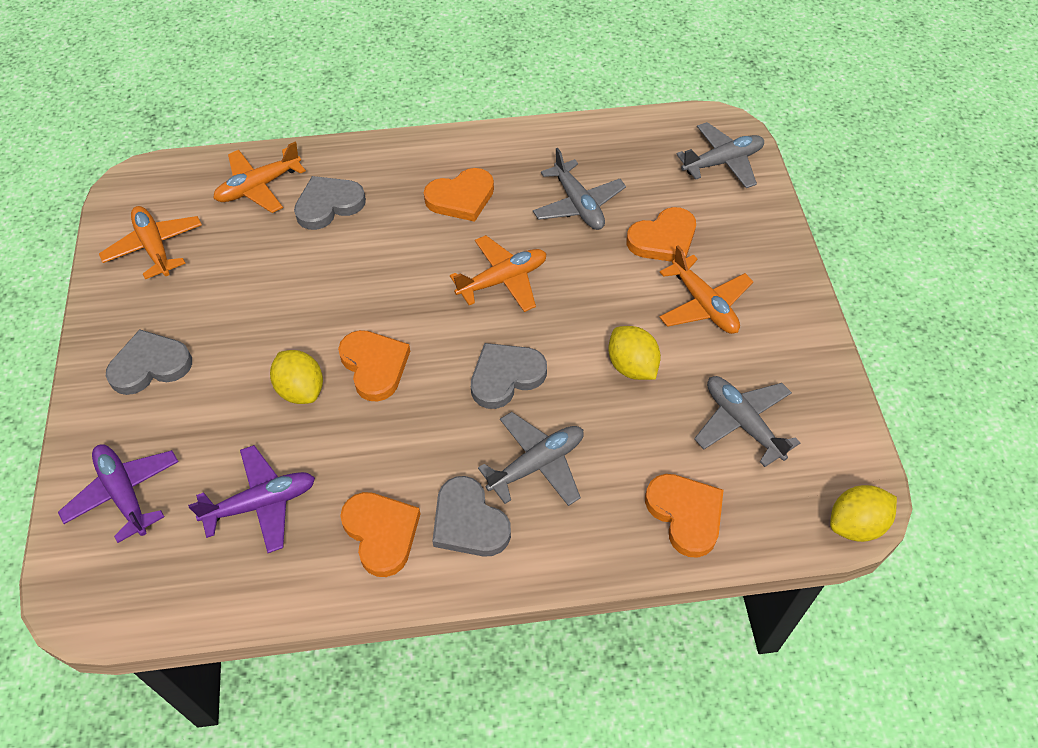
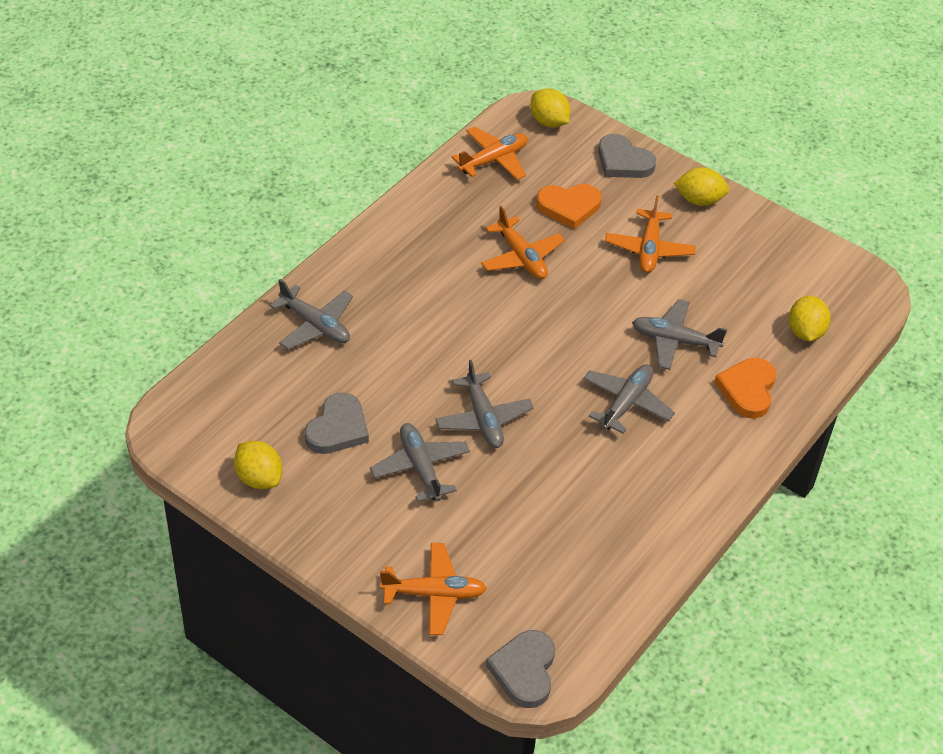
grey heart: 4 -> 3
grey plane: 4 -> 5
orange heart: 5 -> 2
purple plane: 2 -> 0
yellow lemon: 3 -> 4

